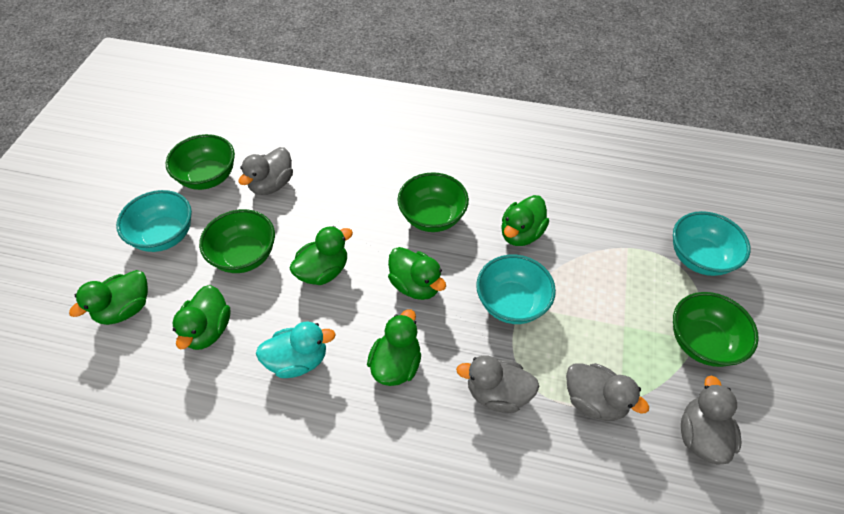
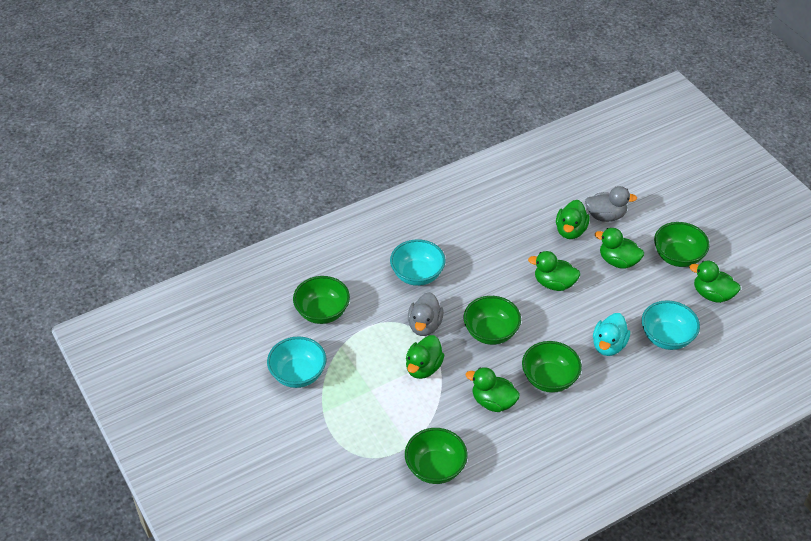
green bowl: 4 -> 5
grey duck: 4 -> 2

